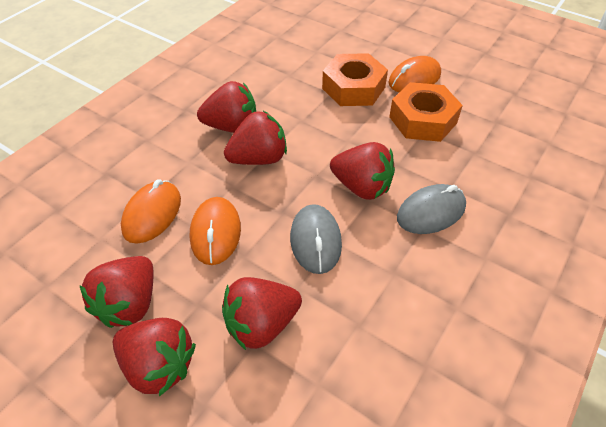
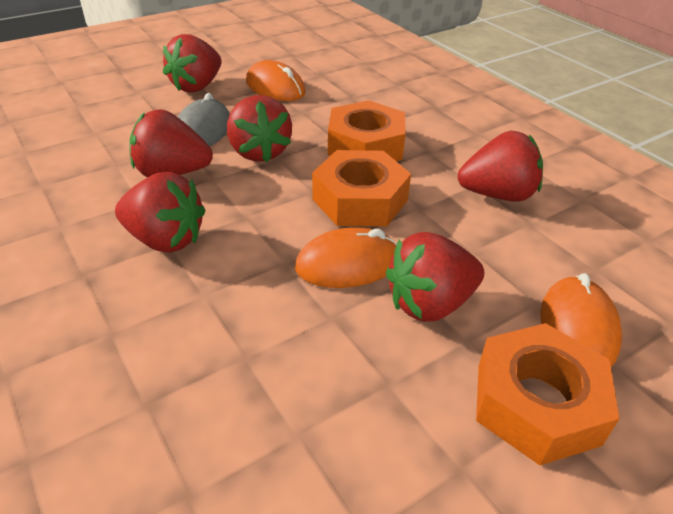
grey mouse: 2 -> 1
orange nut: 2 -> 3

